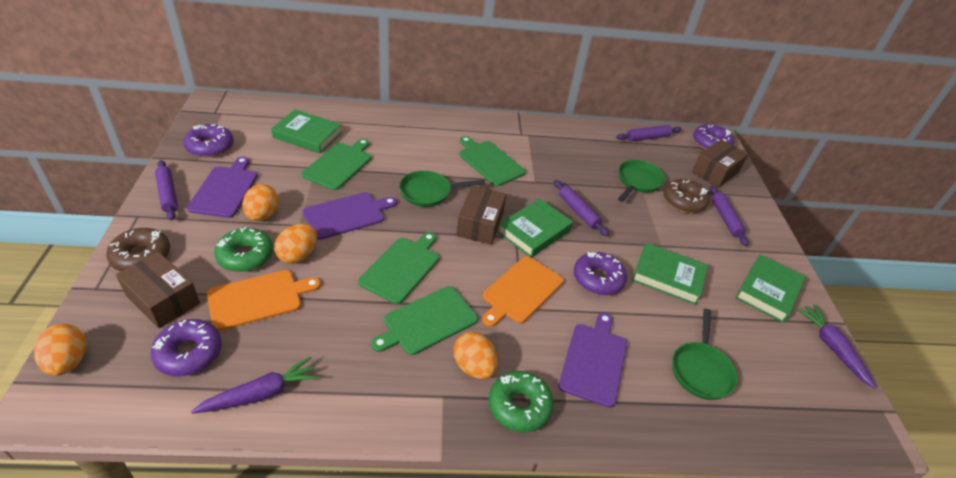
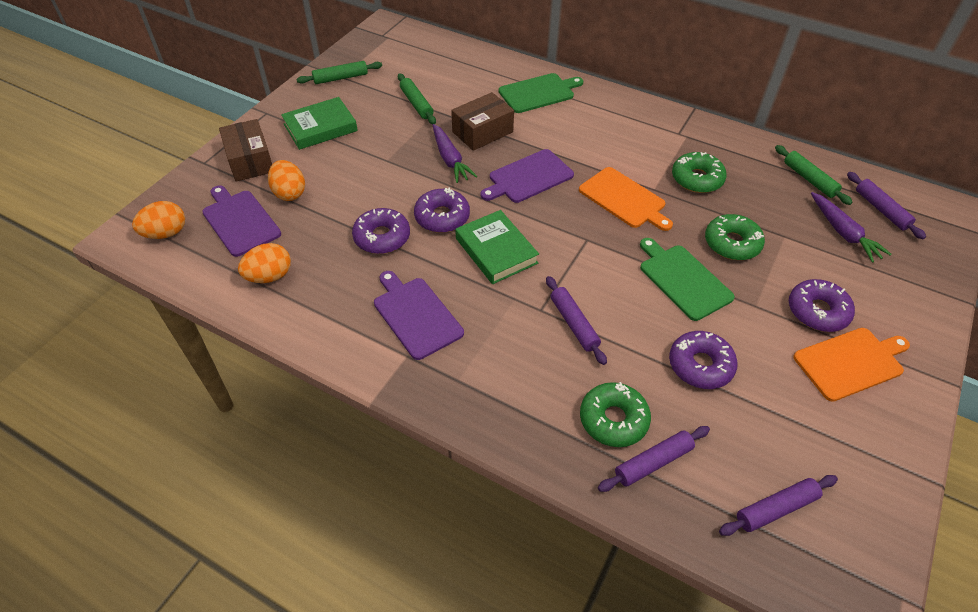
brown box: 3 -> 2
brown donut: 2 -> 0
green book: 4 -> 2
green cutting board: 4 -> 2
green donut: 2 -> 3
green pan: 3 -> 0
green rolling pin: 0 -> 3
orange egg: 4 -> 3

